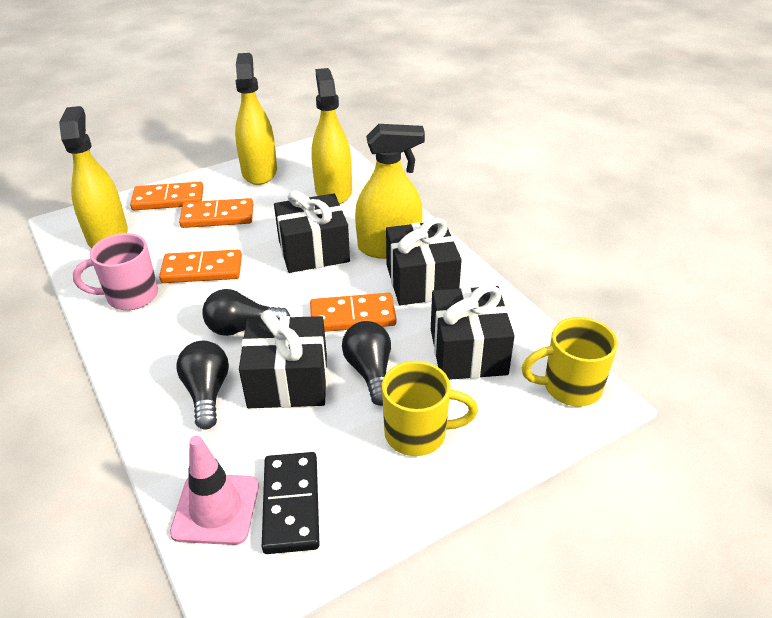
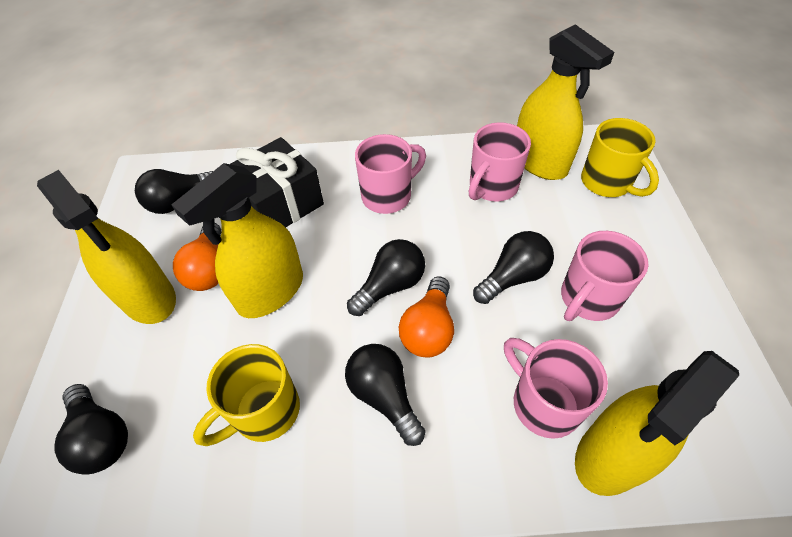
black domino: 1 -> 0
black gift: 4 -> 1
black light bulb: 3 -> 5
orange domino: 4 -> 0
orange light bulb: 0 -> 2
pink mug: 1 -> 4
pink traffic cone: 1 -> 0

